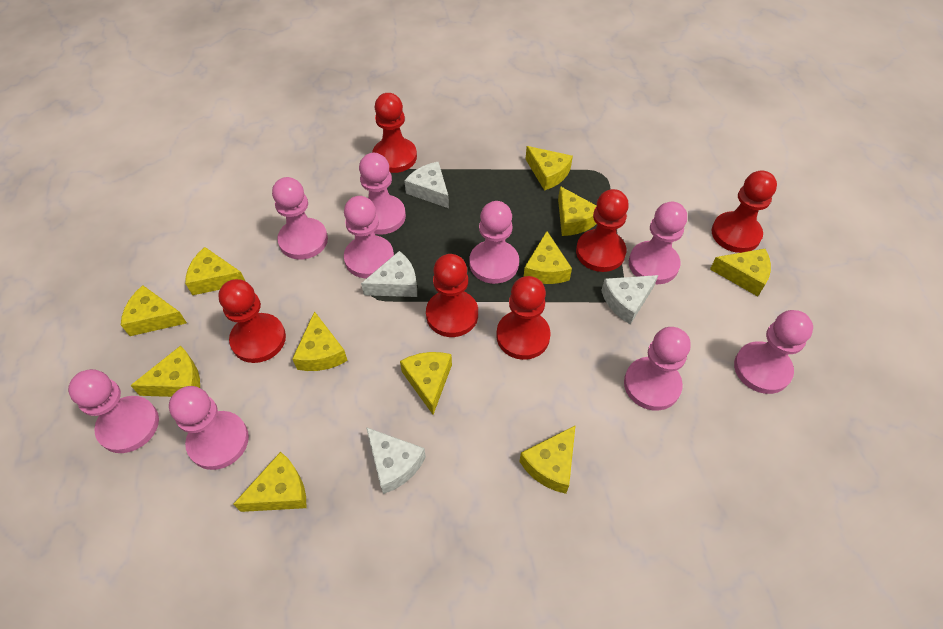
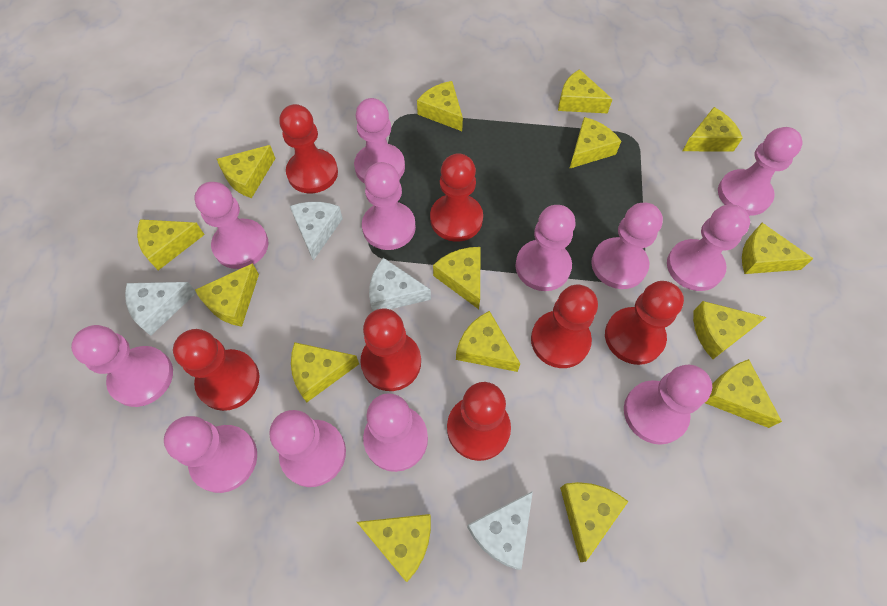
pink pawn: 9 -> 12
red pawn: 6 -> 7
yellow cheese: 11 -> 15

